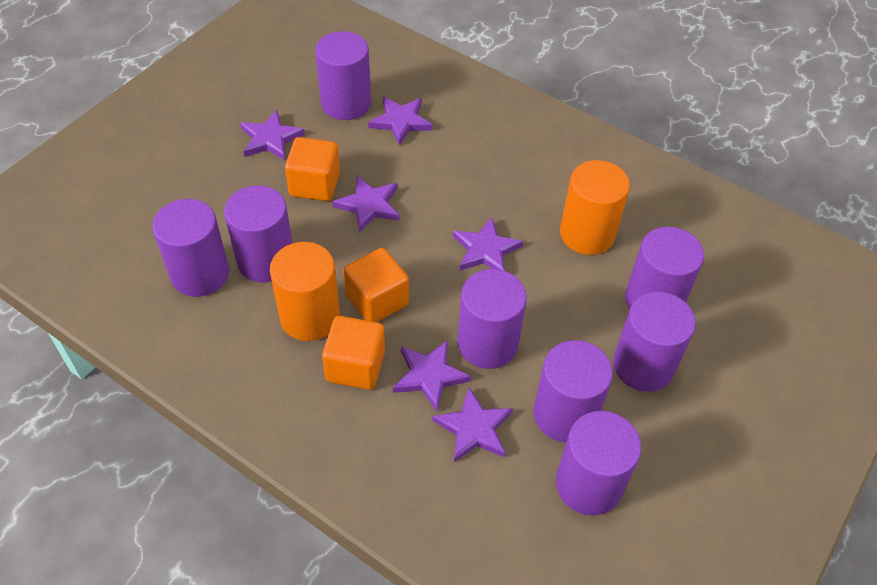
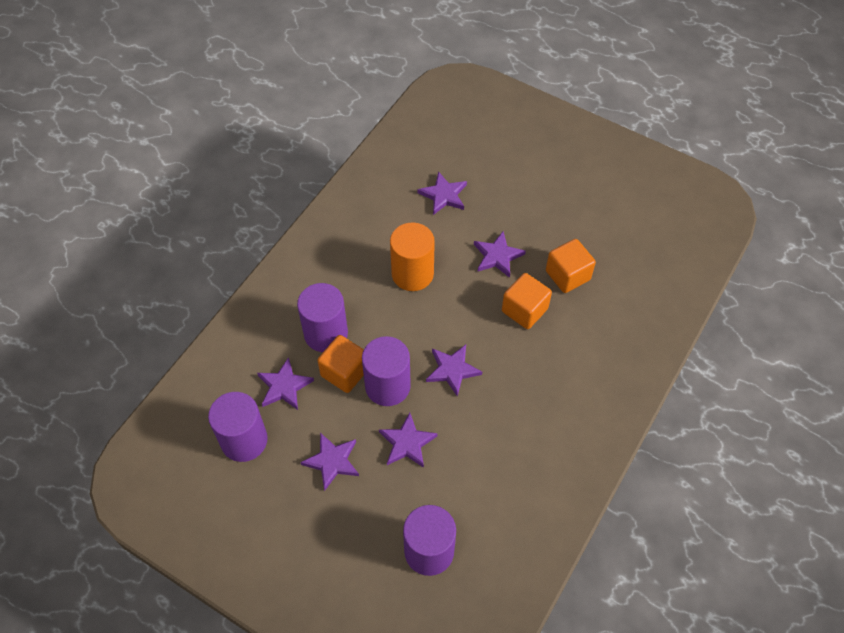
orange cylinder: 2 -> 1
purple cylinder: 8 -> 4

